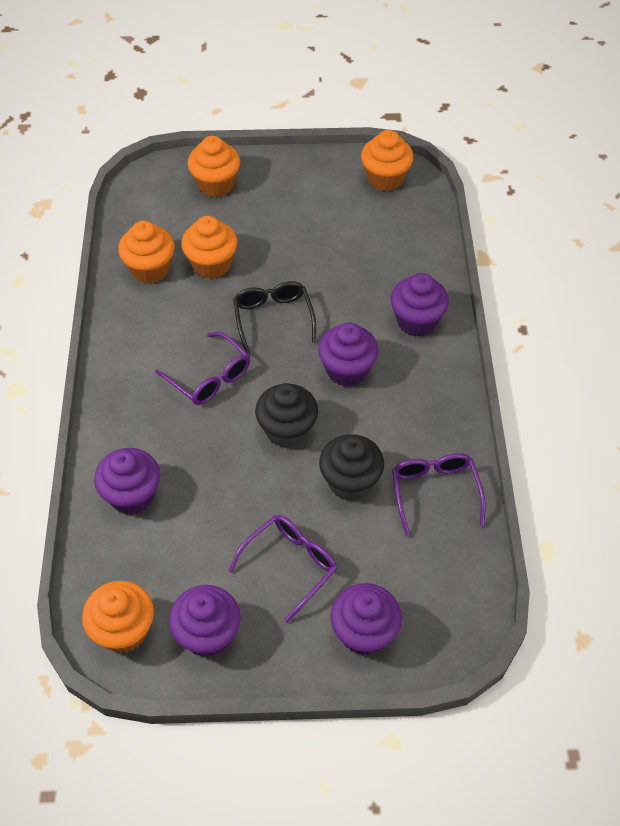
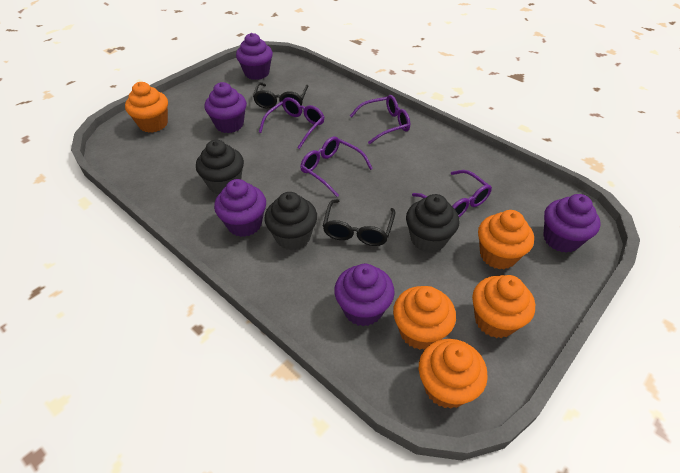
black cupcake: 2 -> 3
black glasses: 1 -> 2
purple glasses: 3 -> 4

